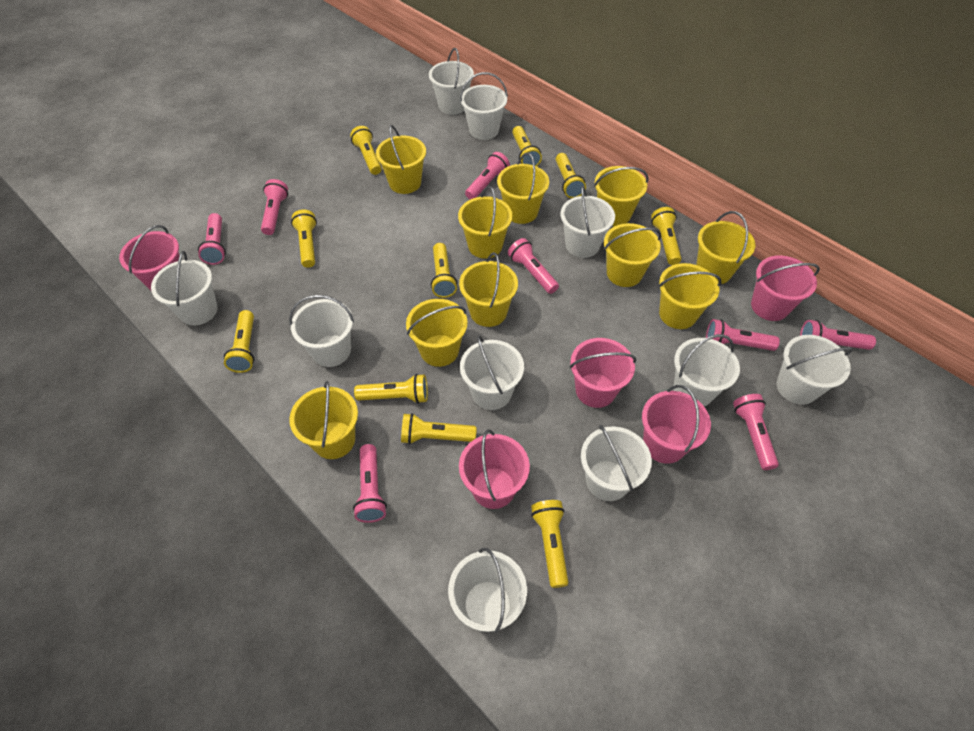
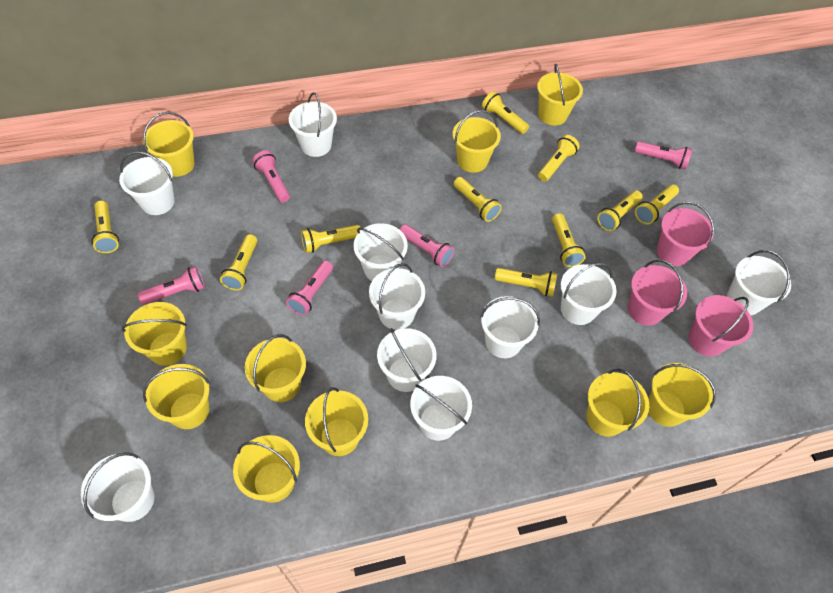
pink bucket: 5 -> 3
pink flashlight: 8 -> 5

